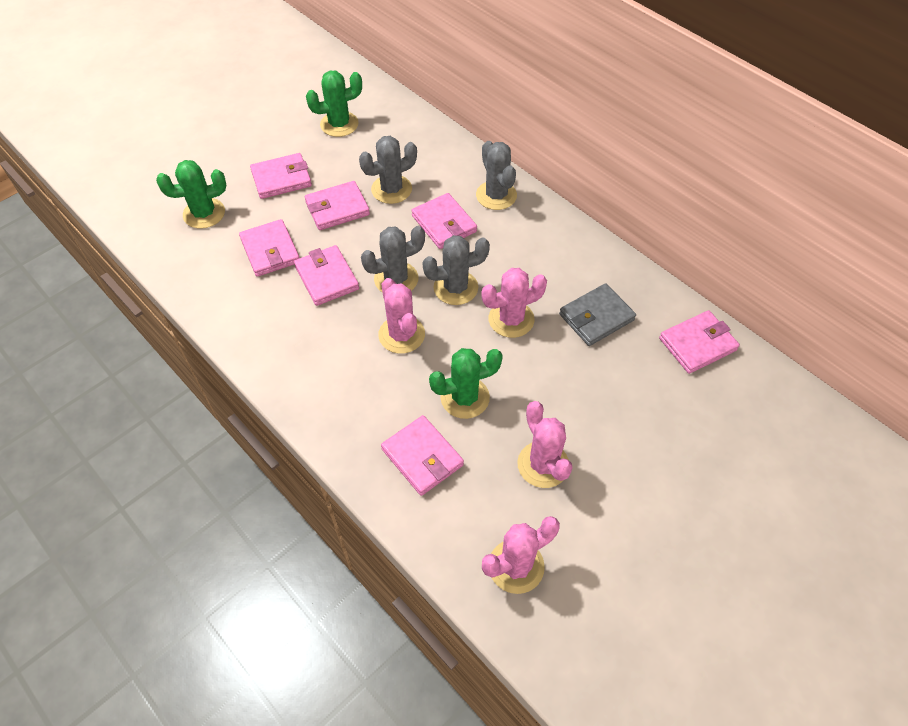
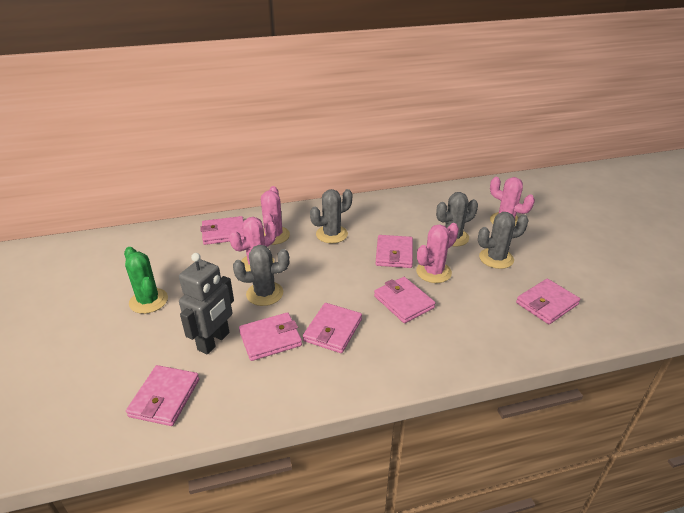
green cactus: 3 -> 1
grey robot: 0 -> 1
grey wallet: 1 -> 0

